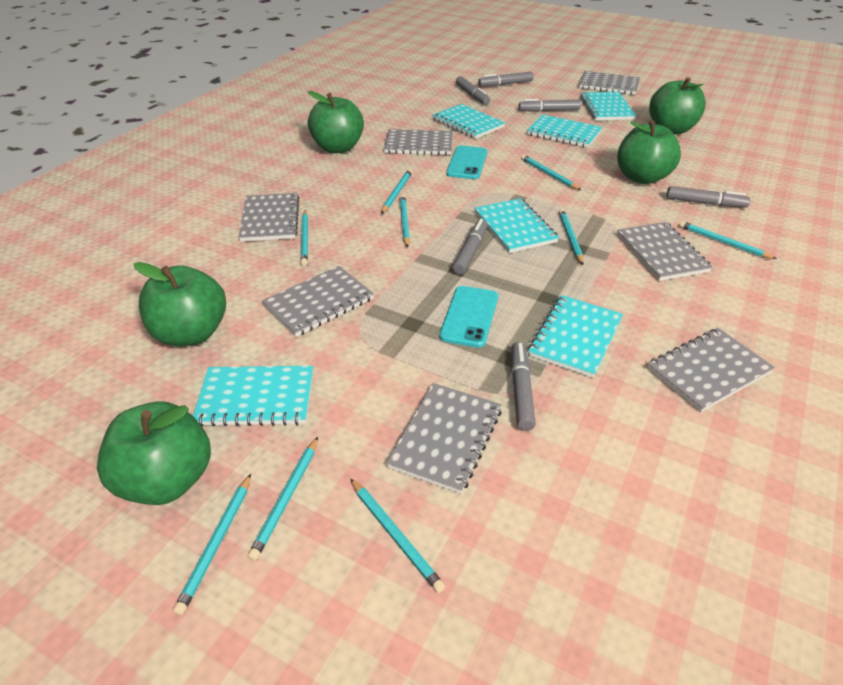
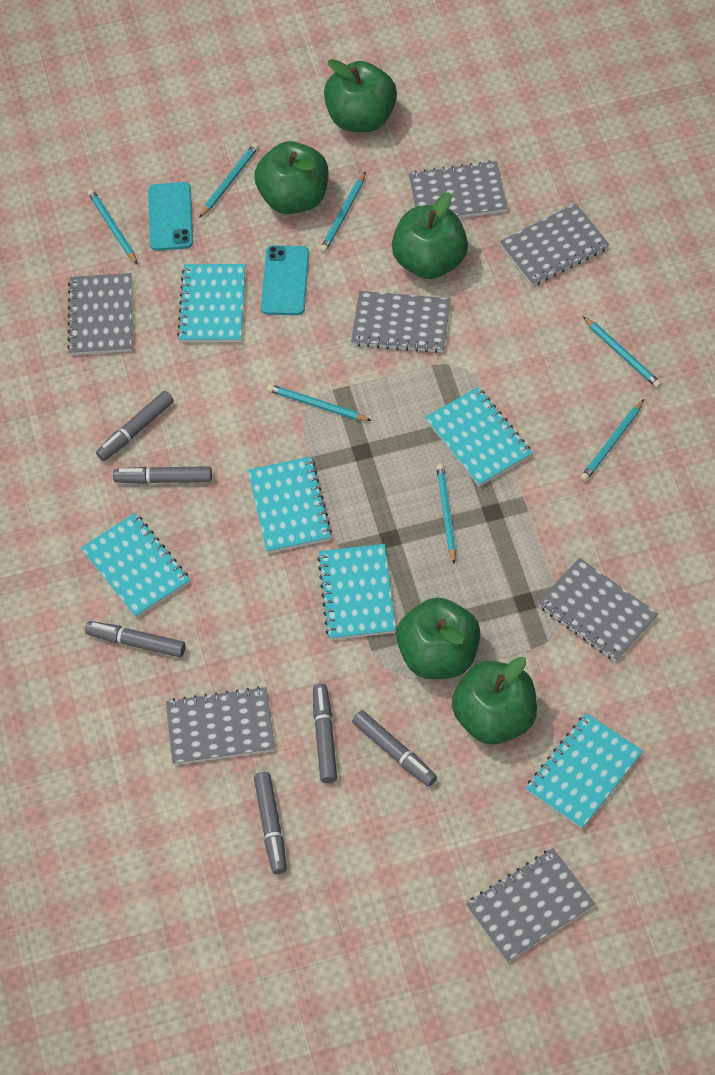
turquoise pencil: 9 -> 7

